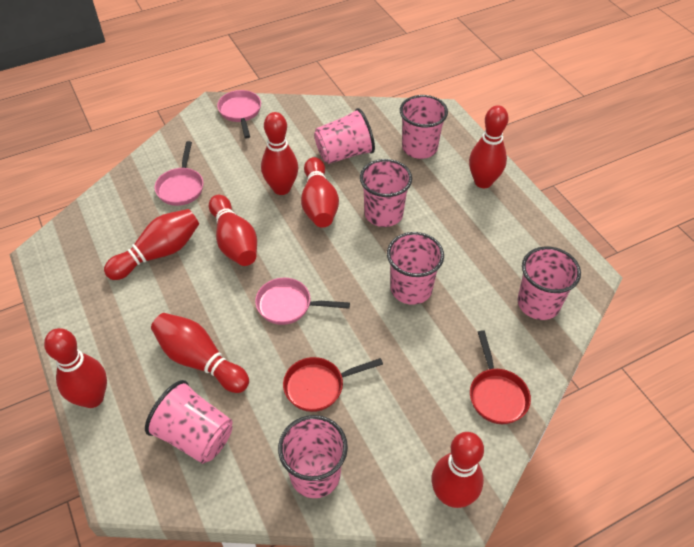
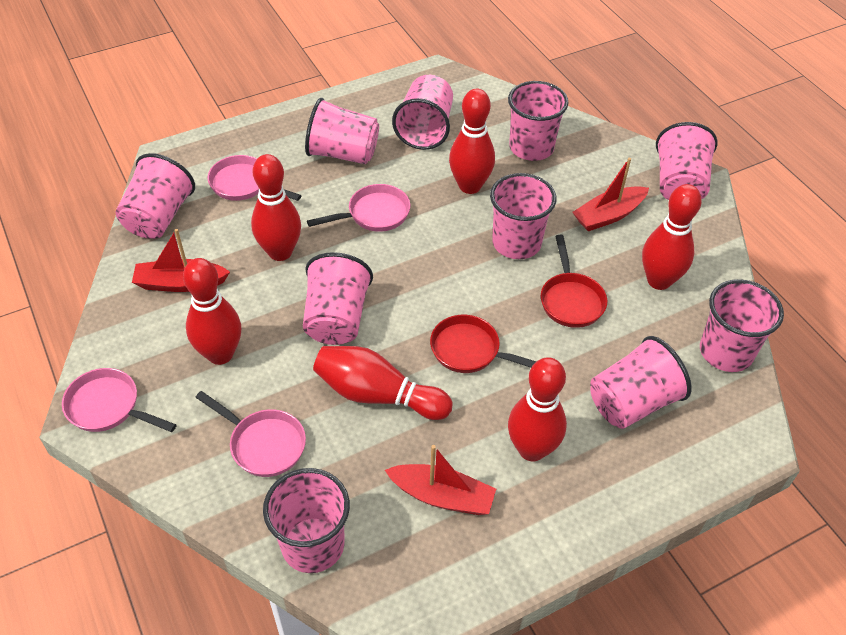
pink cup: 7 -> 10
pink pan: 3 -> 4
red boat: 0 -> 3
red bowling pin: 8 -> 6

